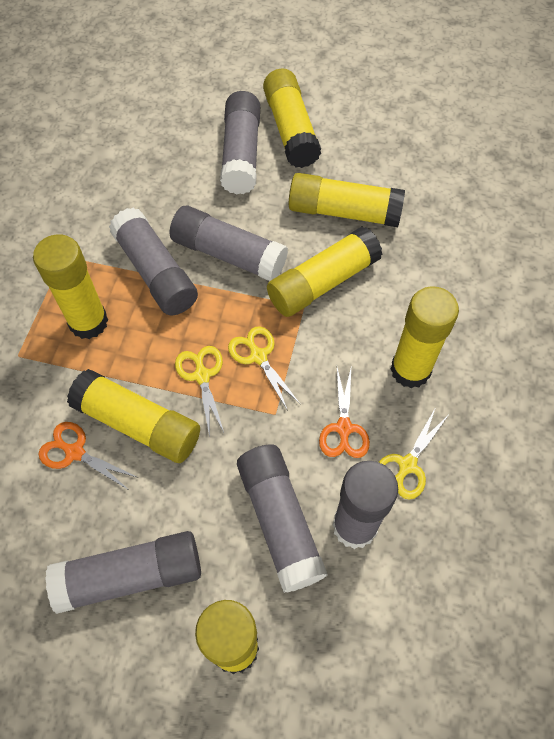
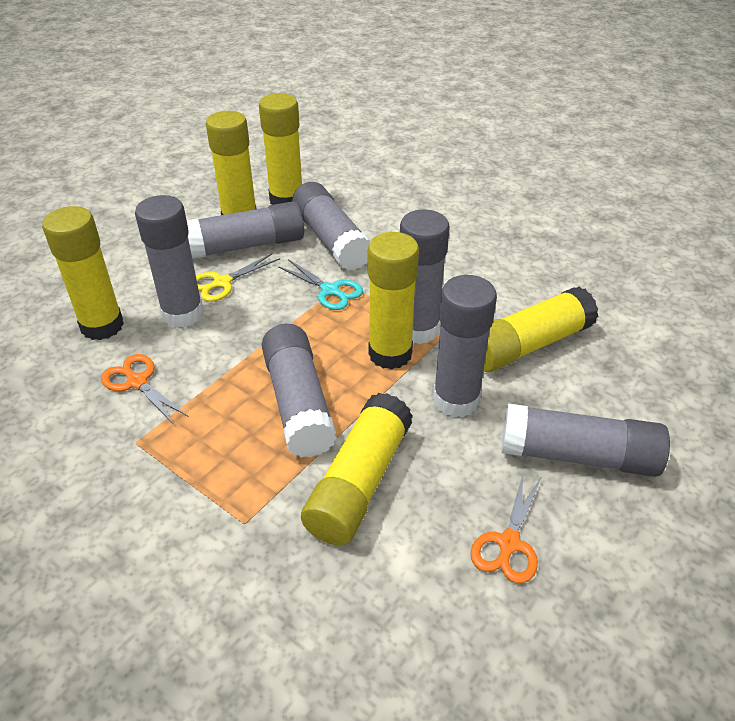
grey glue stick: 6 -> 7
turquoise scissors: 0 -> 1
yellow glue stick: 7 -> 6
yellow scissors: 3 -> 1

